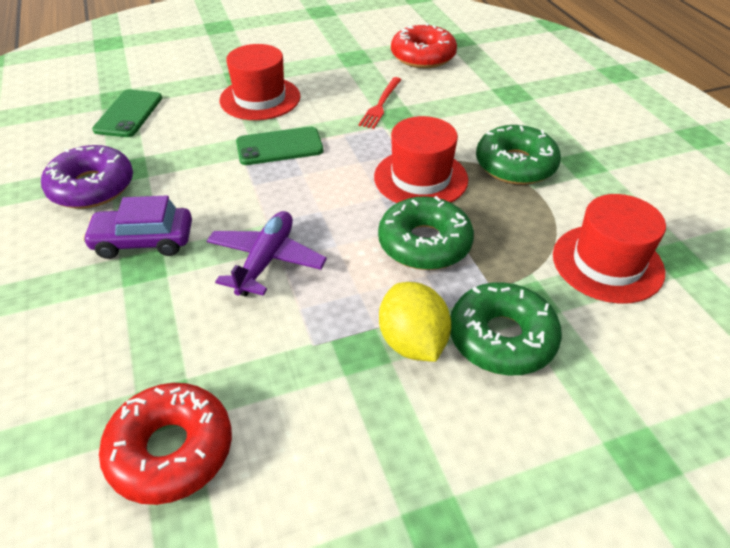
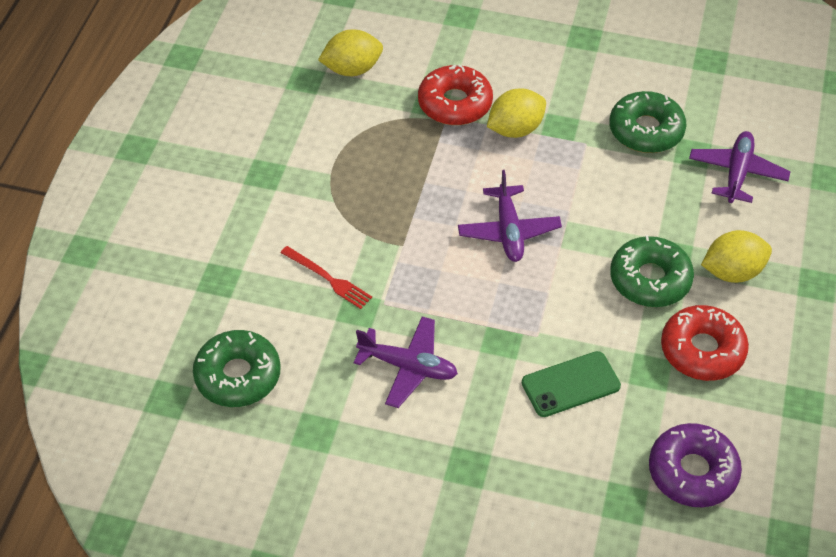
green phone: 2 -> 1
purple car: 1 -> 0
purple plane: 1 -> 3
red hat: 3 -> 0
yellow lemon: 1 -> 3

